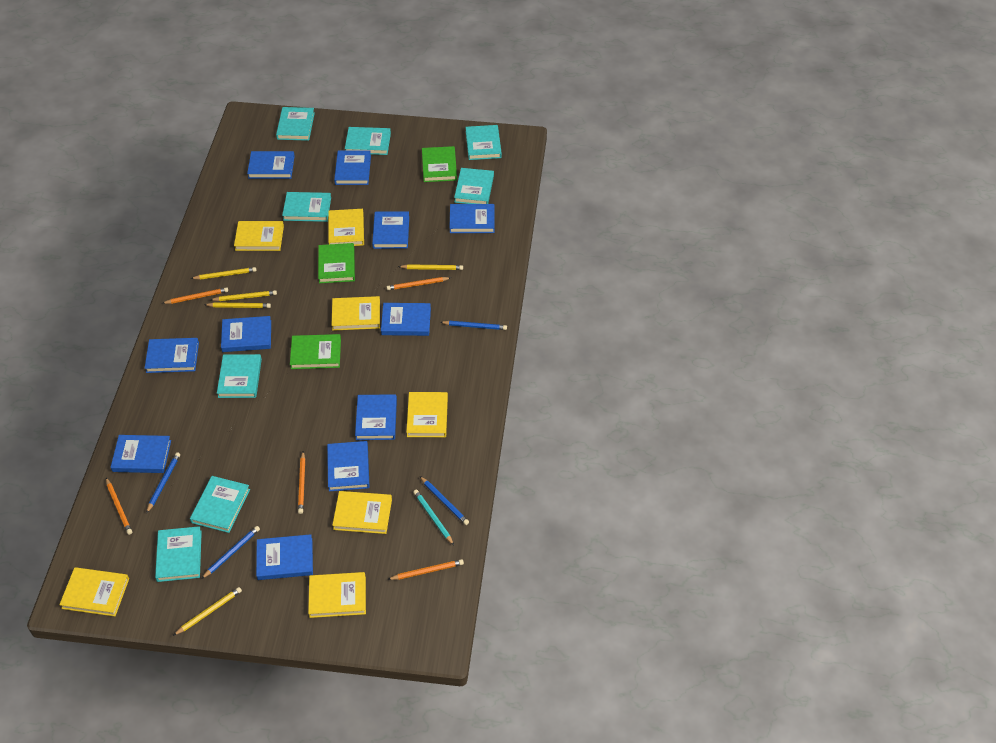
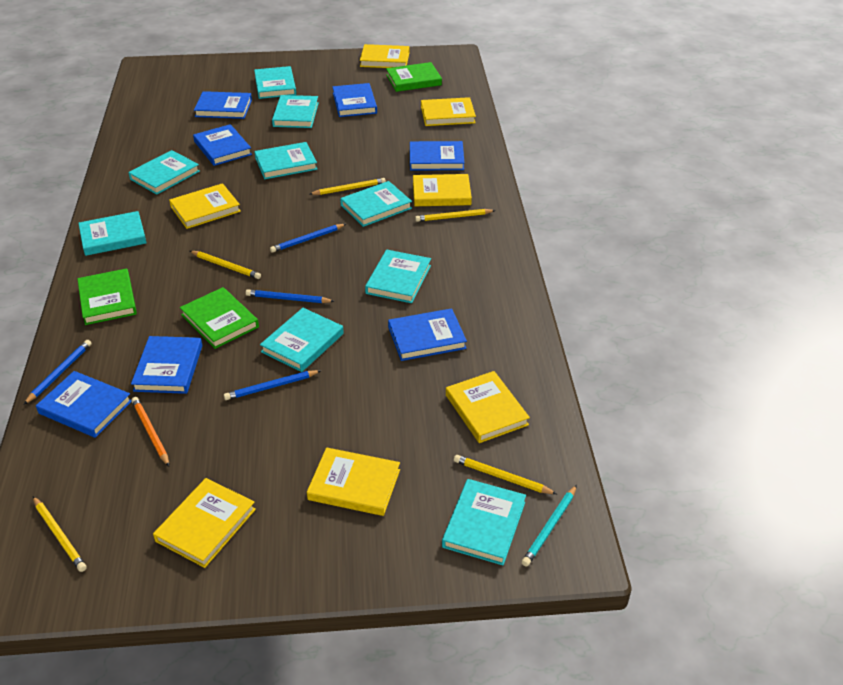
blue book: 11 -> 7
orange pencil: 5 -> 1
turquoise book: 8 -> 9

